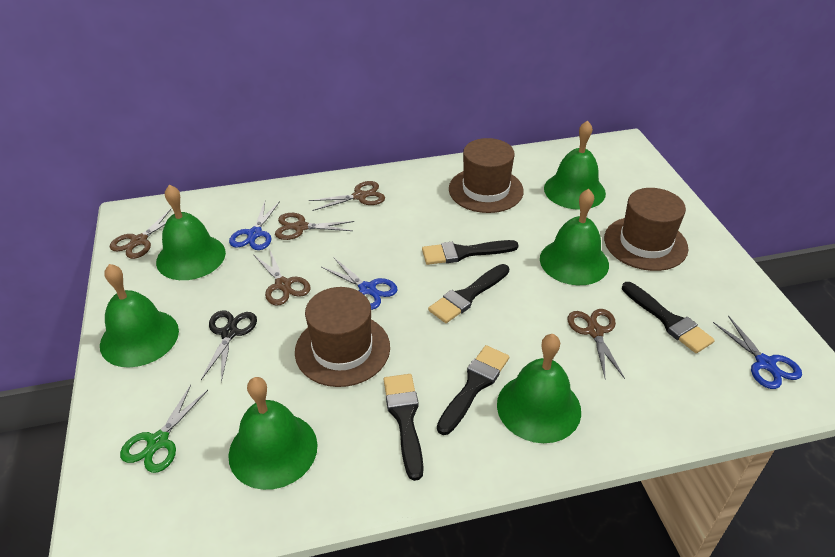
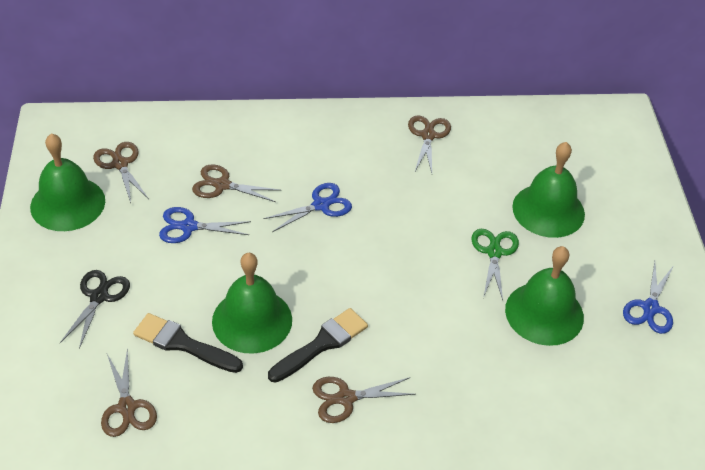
black brush: 5 -> 2
brown hat: 3 -> 0
green bell: 6 -> 4

